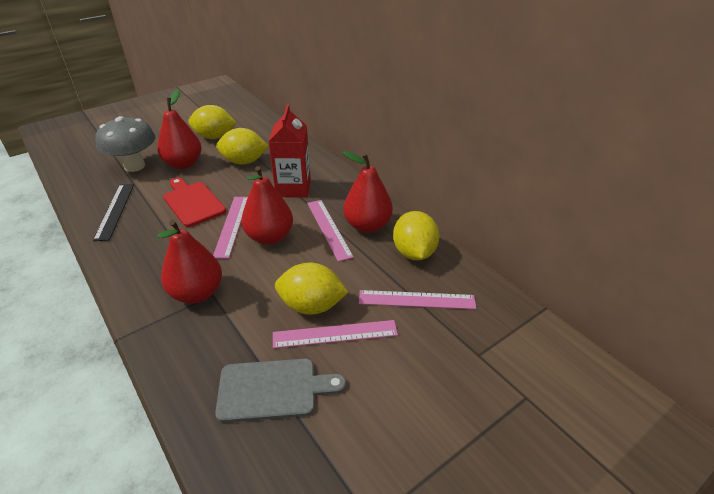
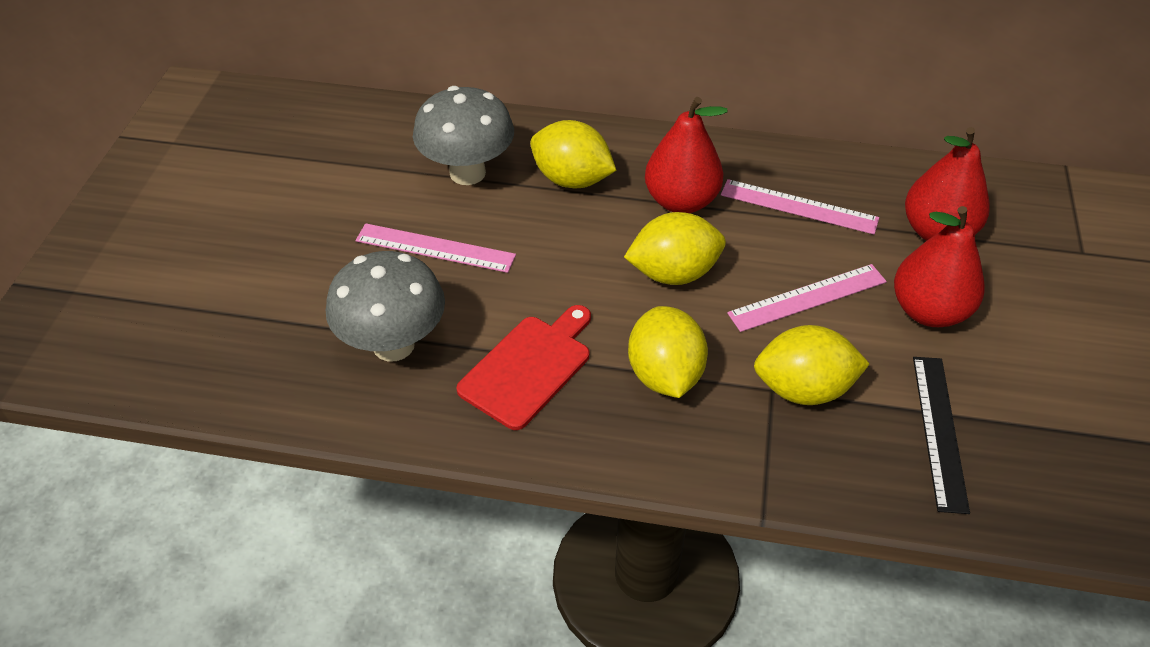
grey cutting board: 1 -> 0
grey mushroom: 1 -> 2
pink ruler: 4 -> 3
red carton: 1 -> 0
red pear: 4 -> 3

